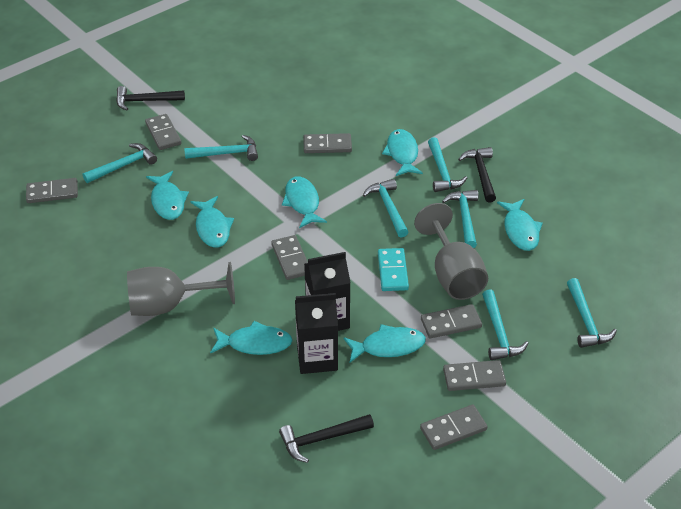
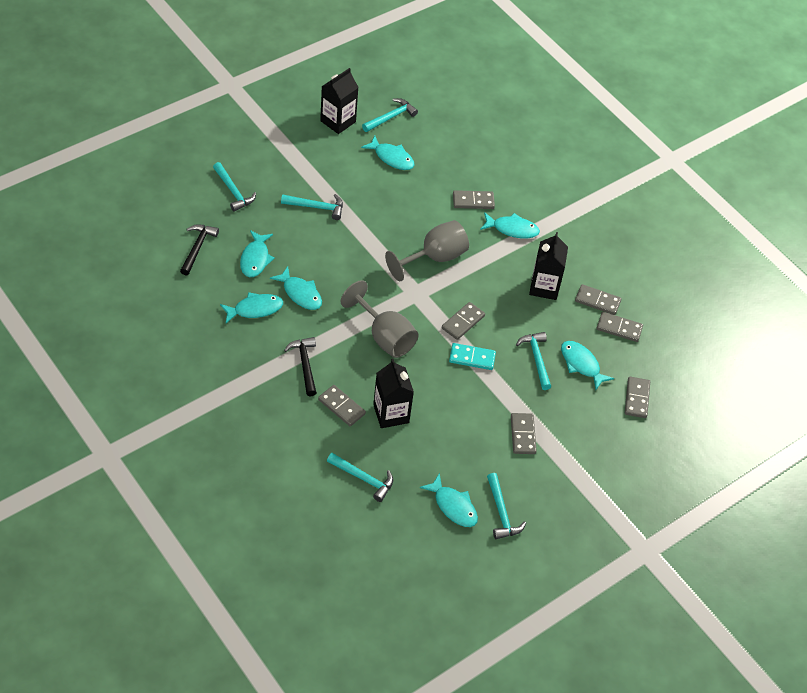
black carton: 2 -> 3
black hammer: 3 -> 2
turquoise hammer: 7 -> 6

